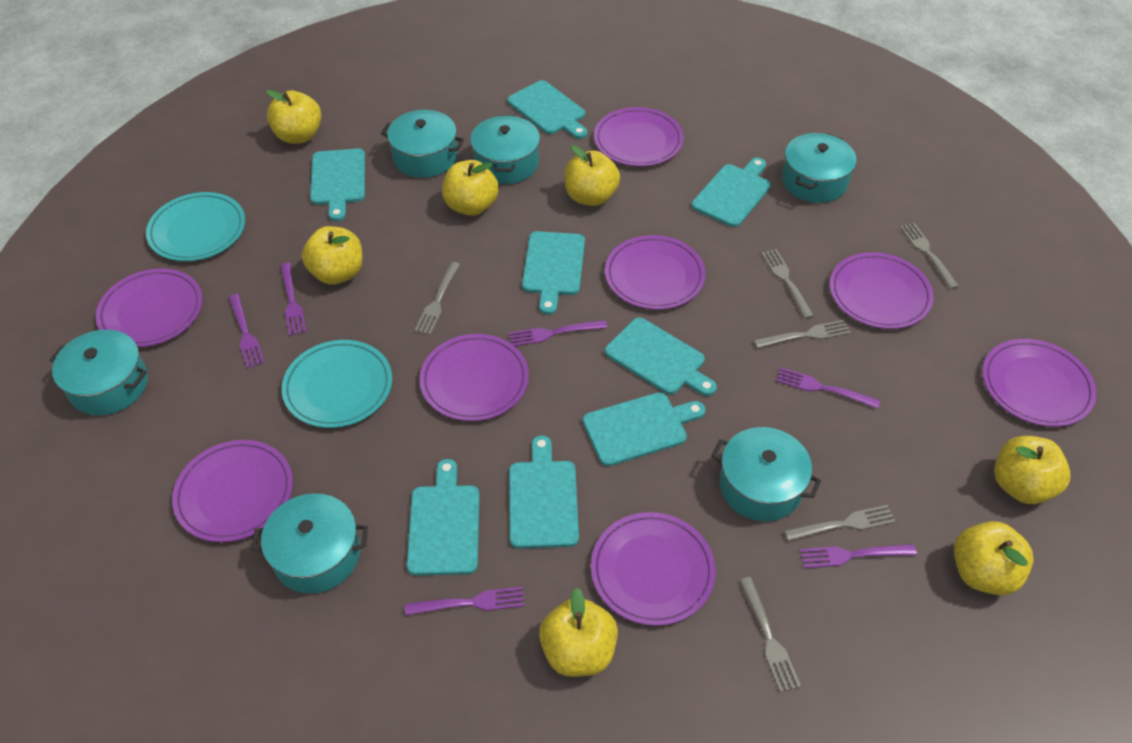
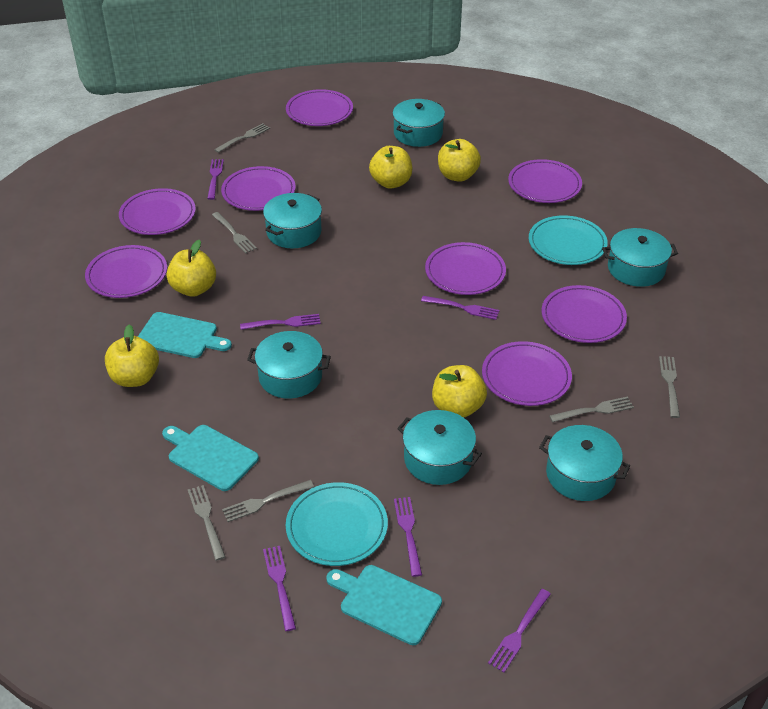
turquoise cutting board: 8 -> 3
yellow apple: 7 -> 5

